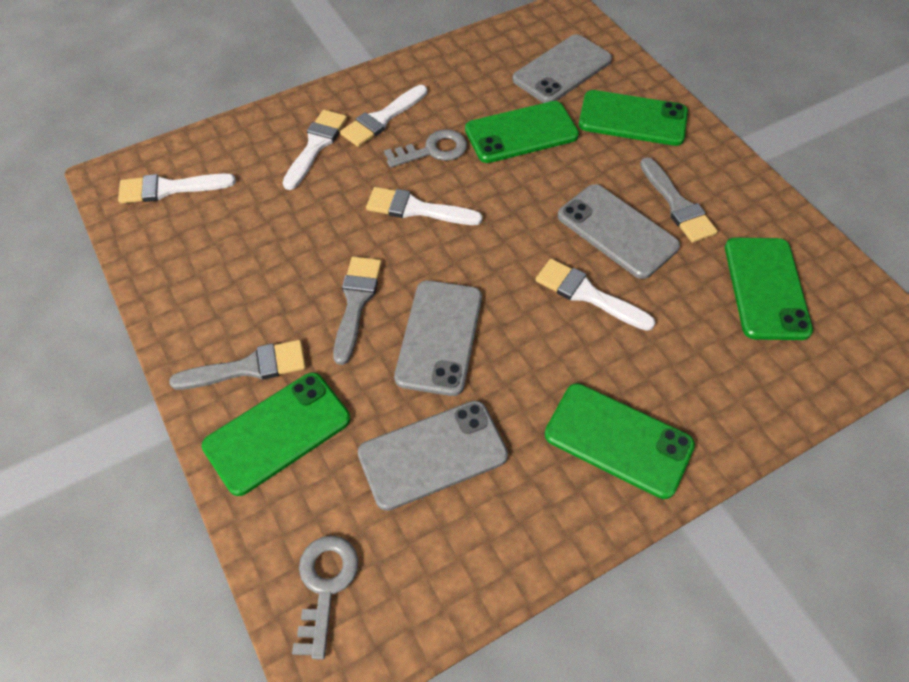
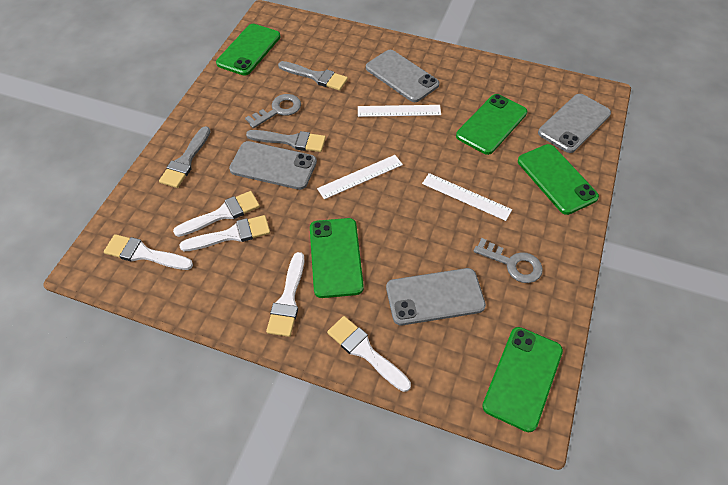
white ruler: 0 -> 3

